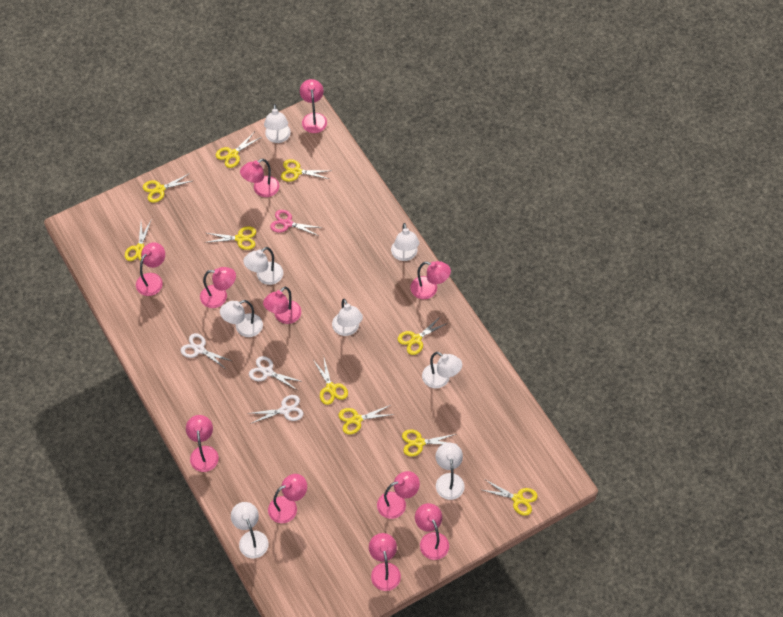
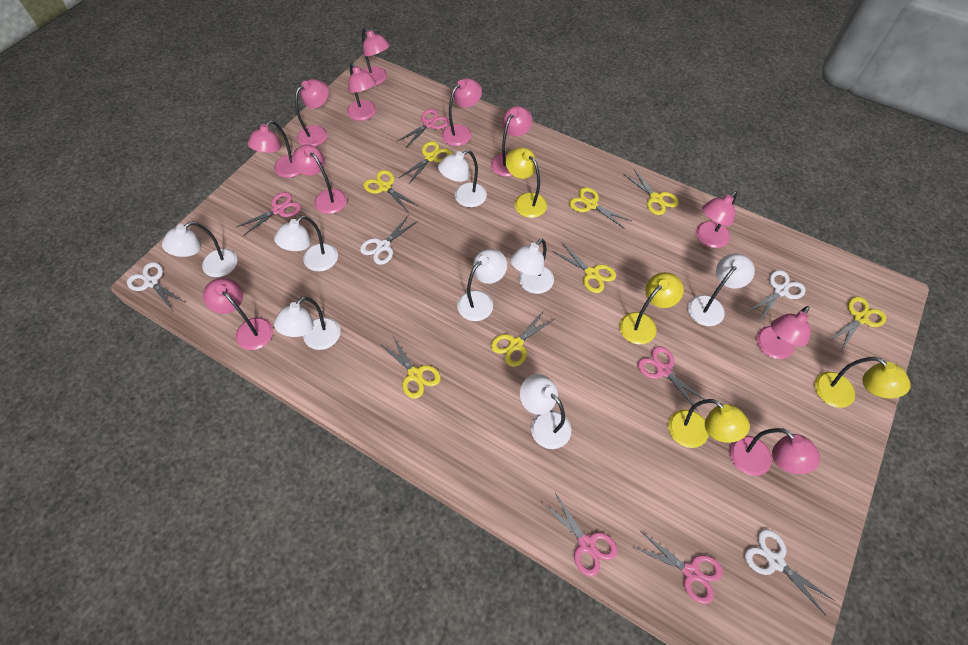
pink scissors: 1 -> 5
white scissors: 3 -> 4
yellow lamp: 0 -> 4
yellow scissors: 10 -> 8

